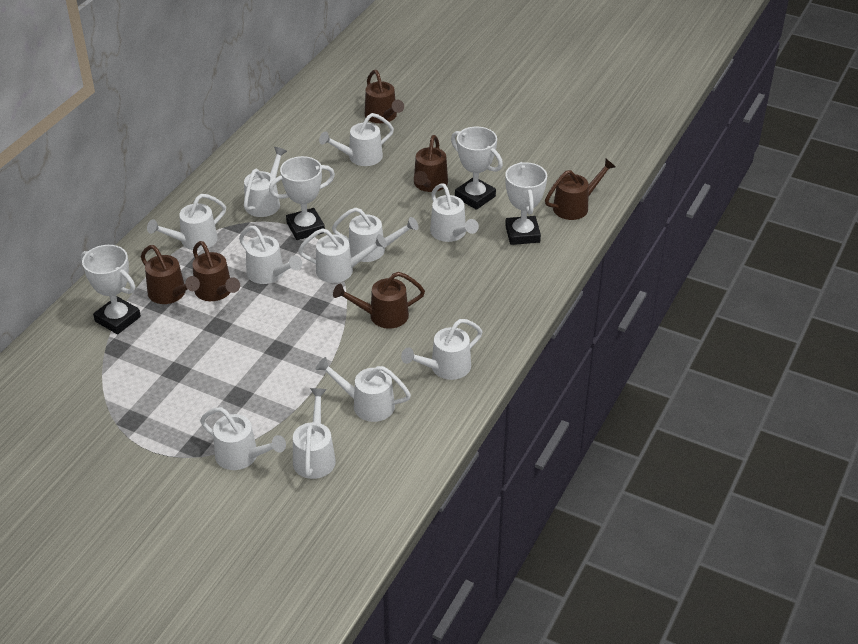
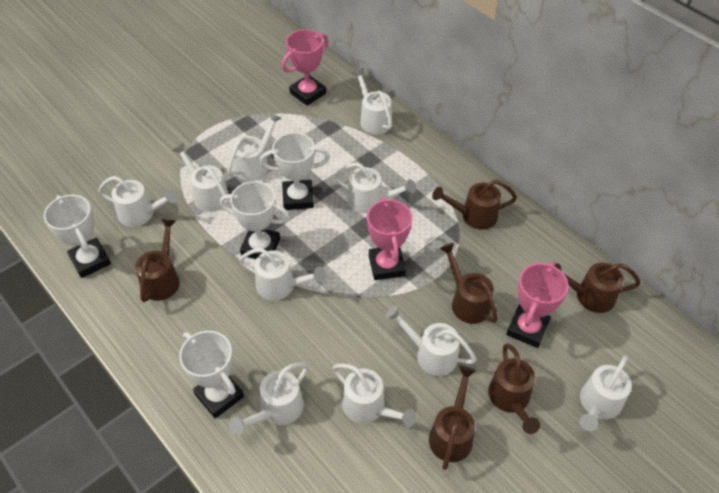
pink trophy: 0 -> 3
white watering can: 11 -> 10

